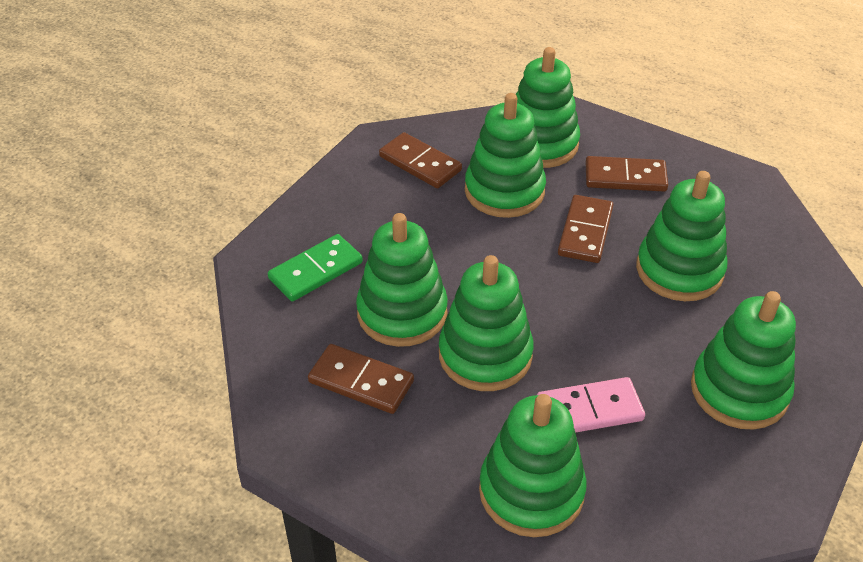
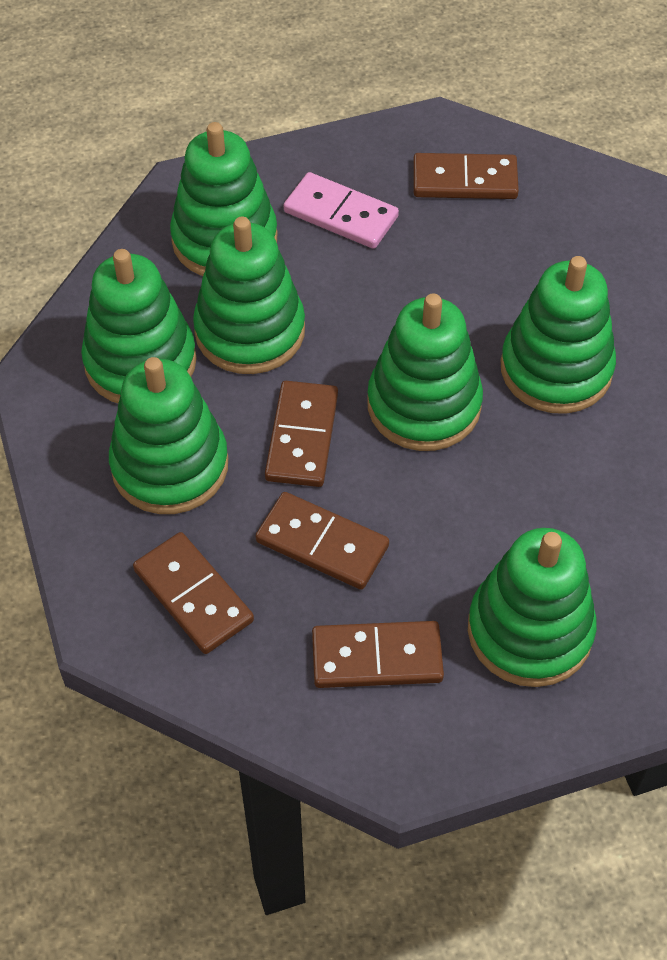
brown domino: 4 -> 5
green domino: 1 -> 0

